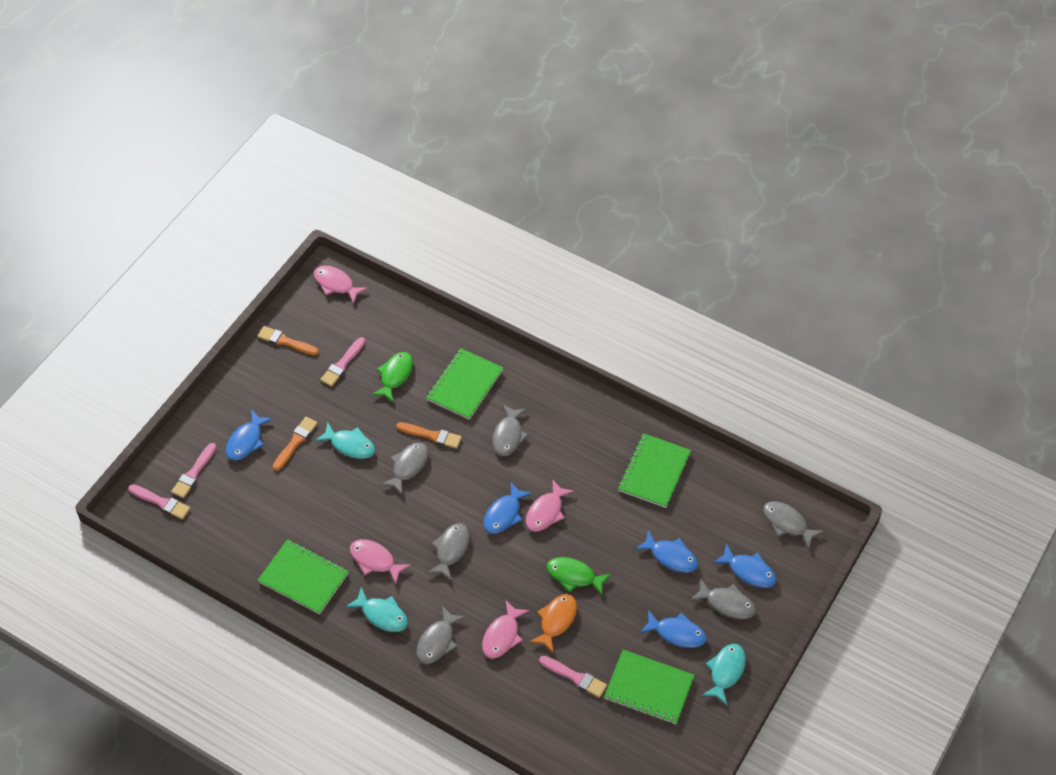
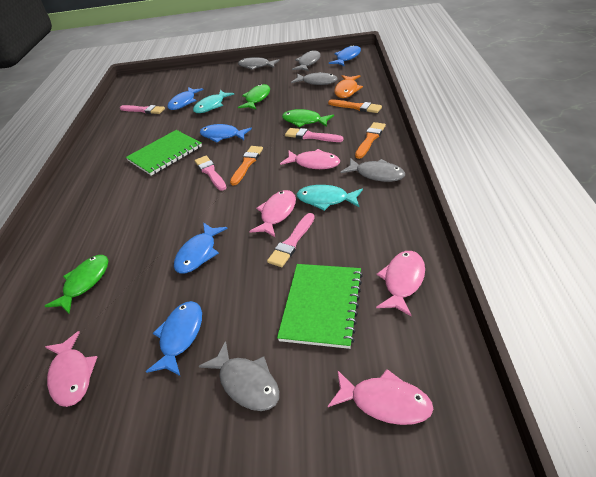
green fish: 2 -> 3
green notebook: 4 -> 2
grey fish: 6 -> 5
pink fish: 4 -> 5
turquoise fish: 3 -> 2

